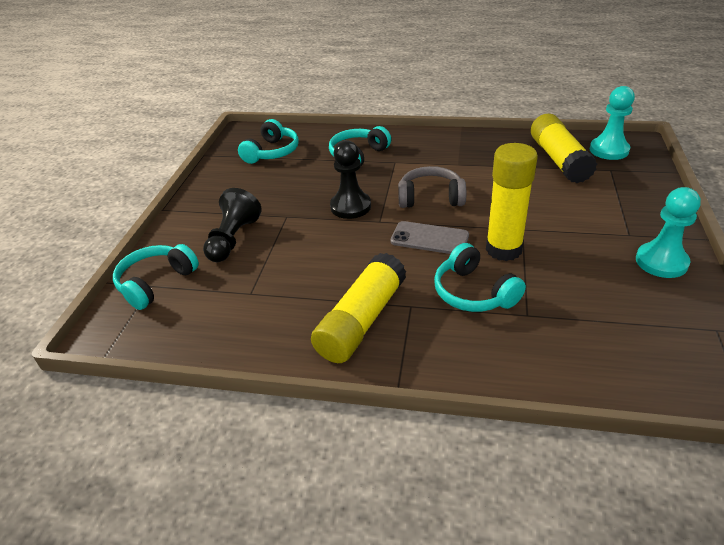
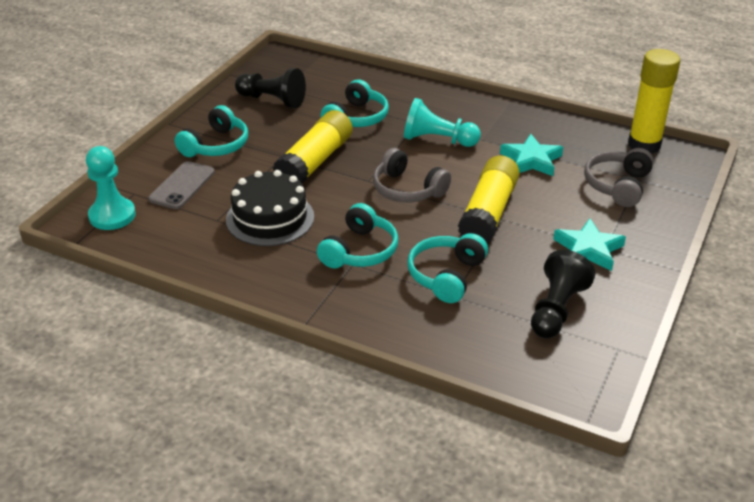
black cake: 0 -> 1
grey headphones: 1 -> 2
turquoise star: 0 -> 2

